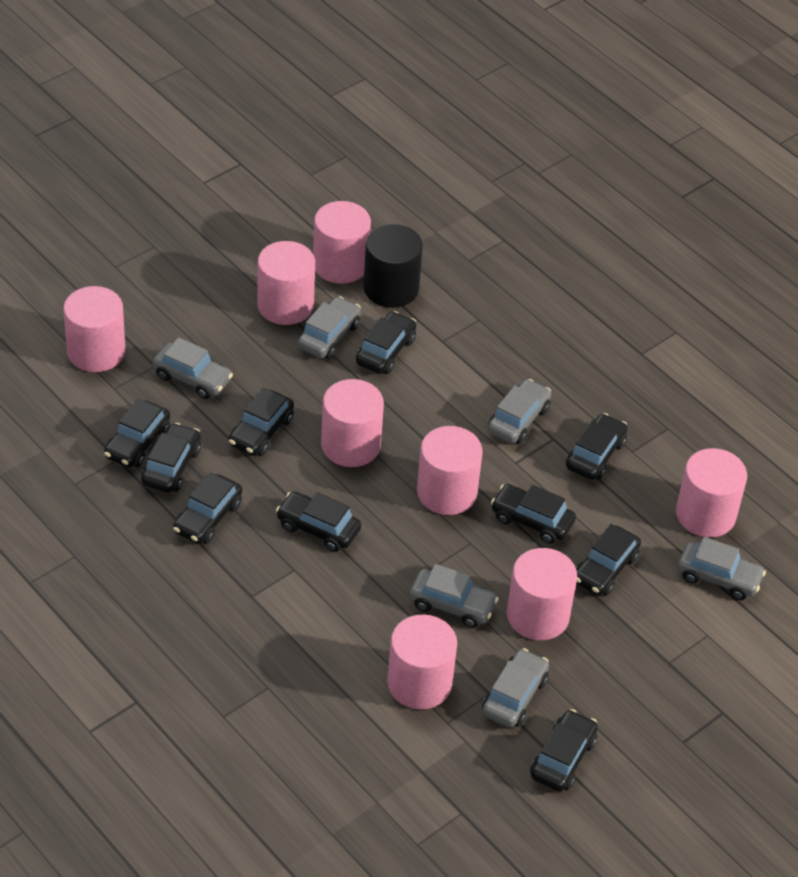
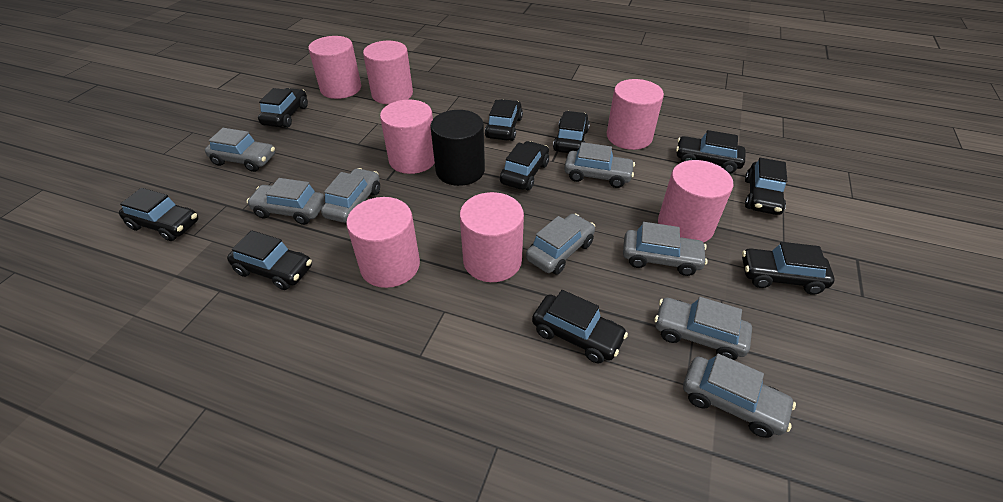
grey car: 6 -> 8
pink cylinder: 8 -> 7

